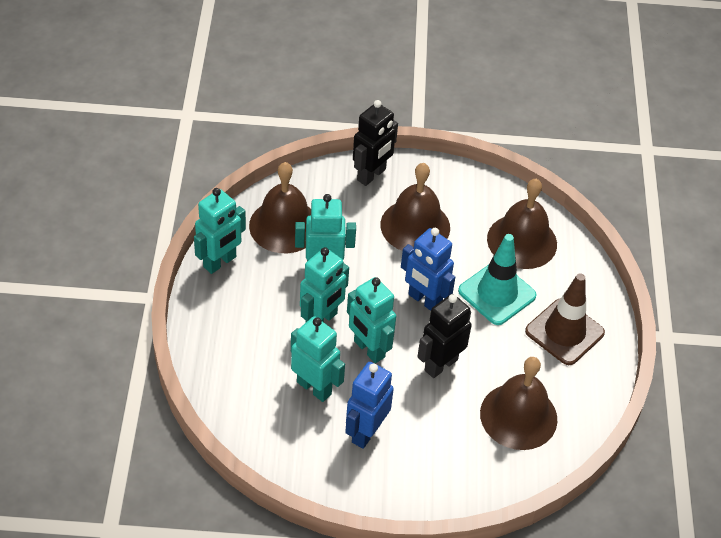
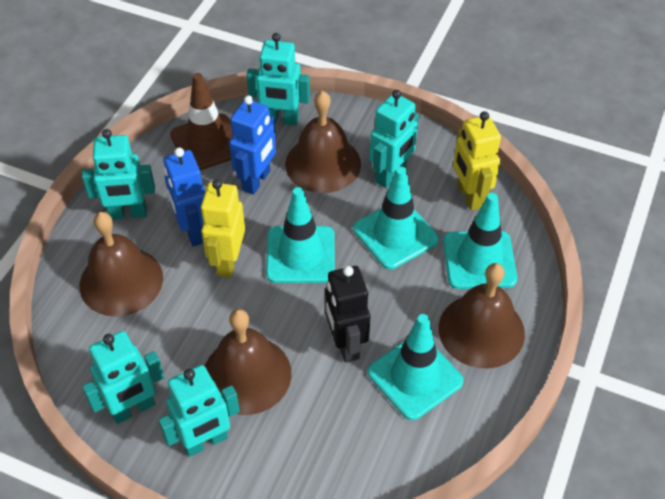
black robot: 2 -> 1
turquoise traffic cone: 1 -> 4
yellow robot: 0 -> 2

